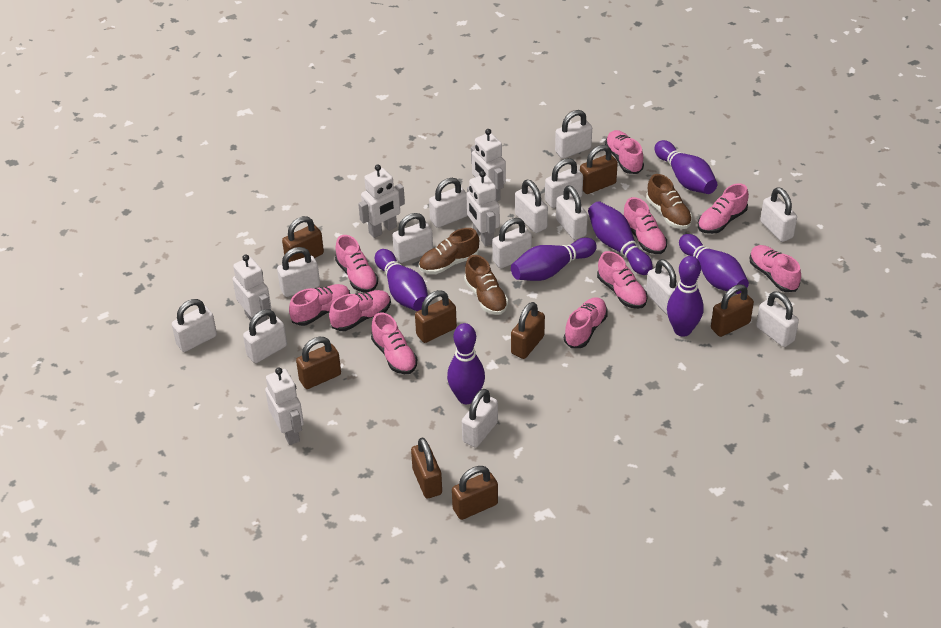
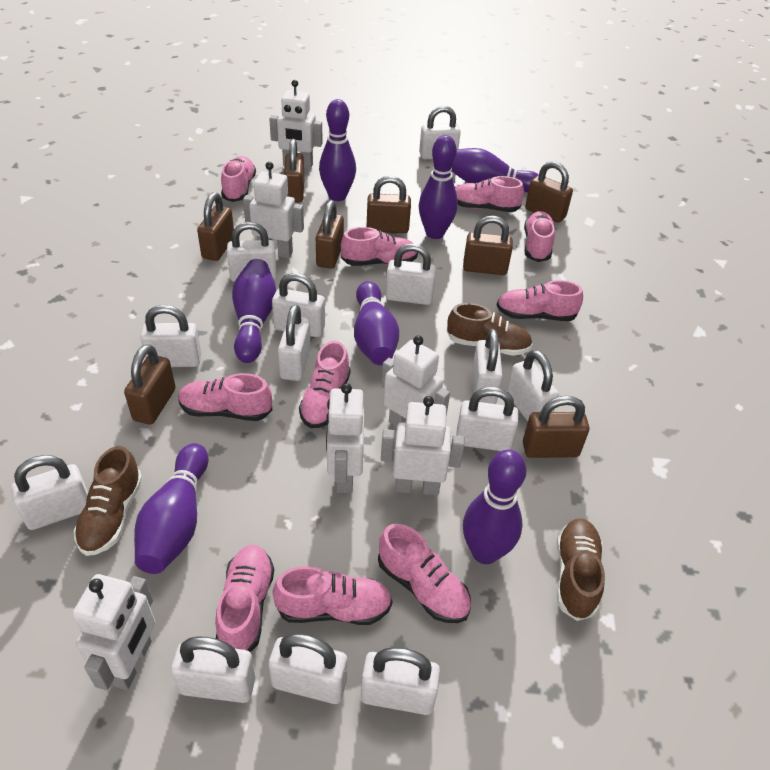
white padlock: 14 -> 13
white robot: 5 -> 6

